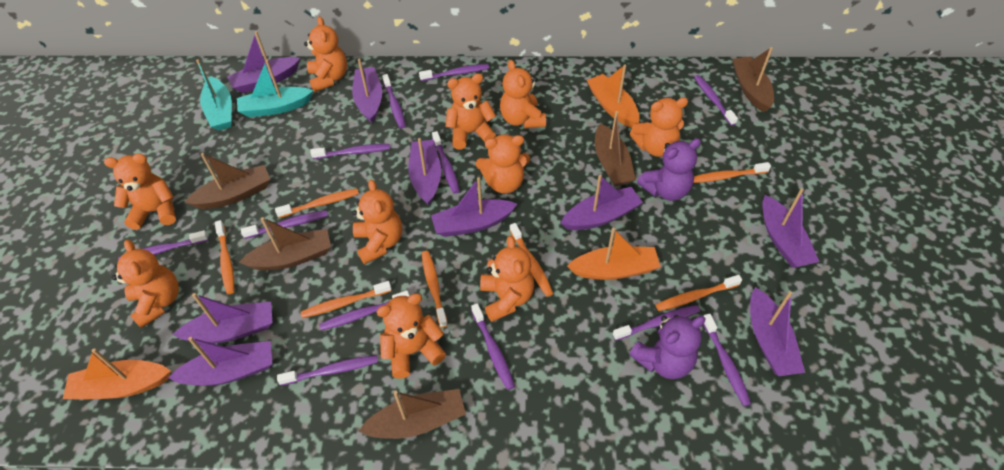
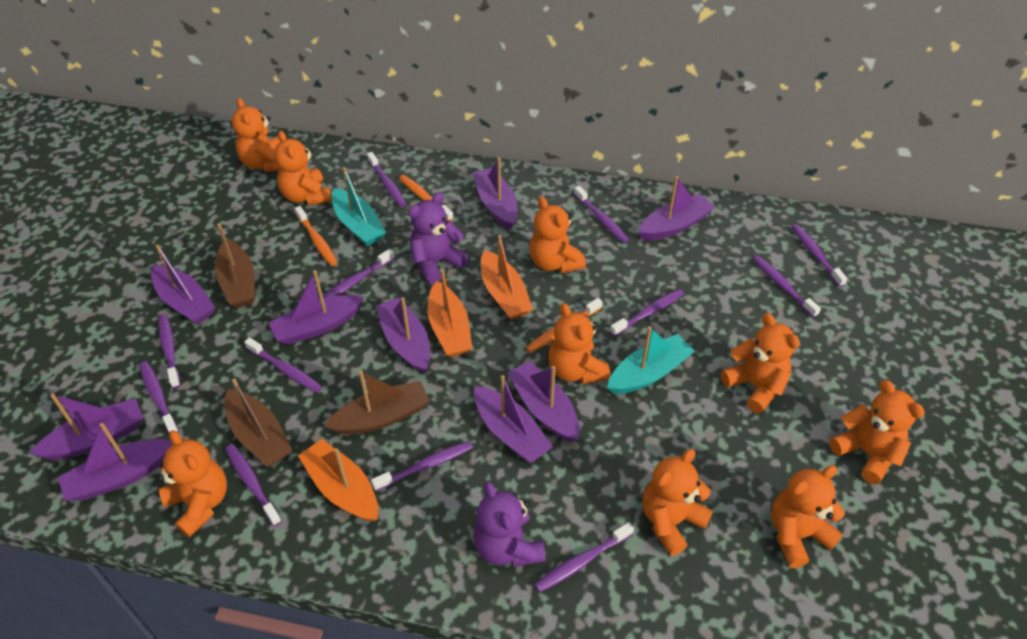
brown boat: 5 -> 3
orange teddy bear: 10 -> 9
orange toothbrush: 7 -> 3

